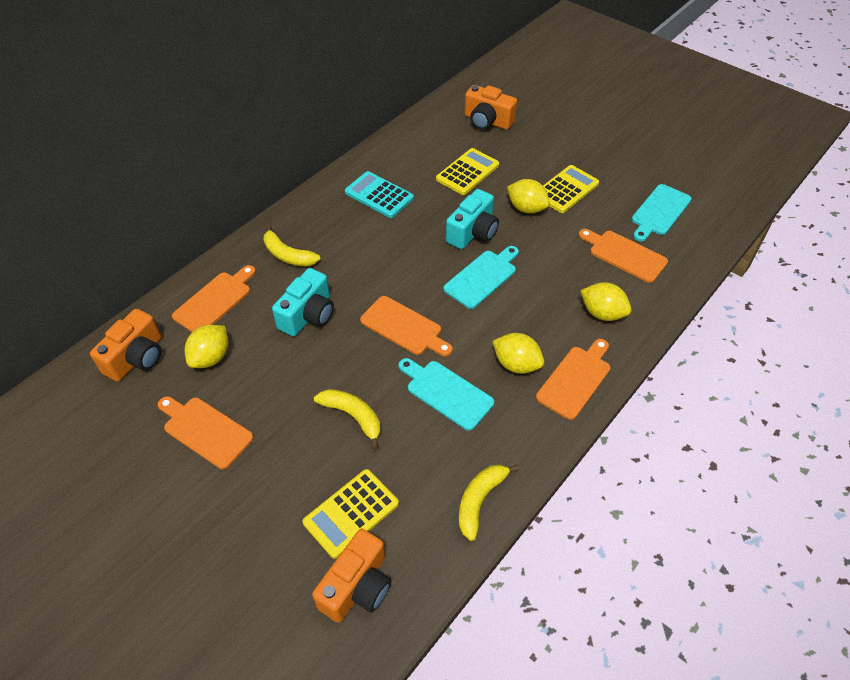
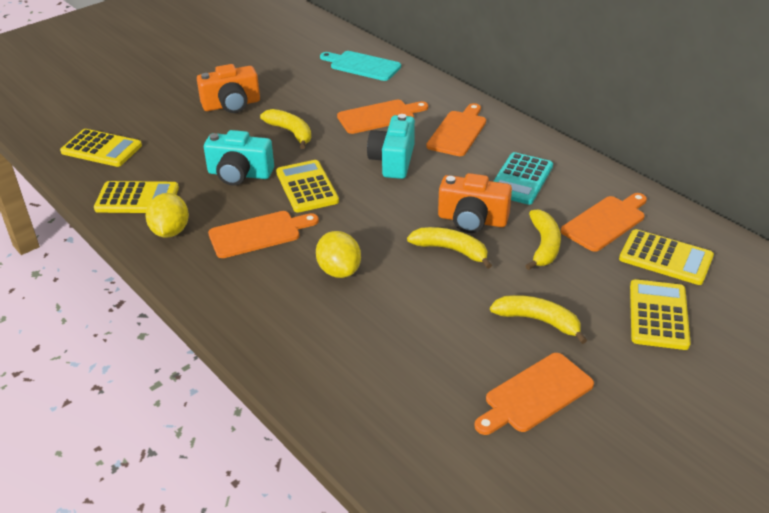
orange camera: 3 -> 2
turquoise cutting board: 3 -> 1
yellow banana: 3 -> 4
yellow calculator: 3 -> 5
yellow lemon: 4 -> 2

